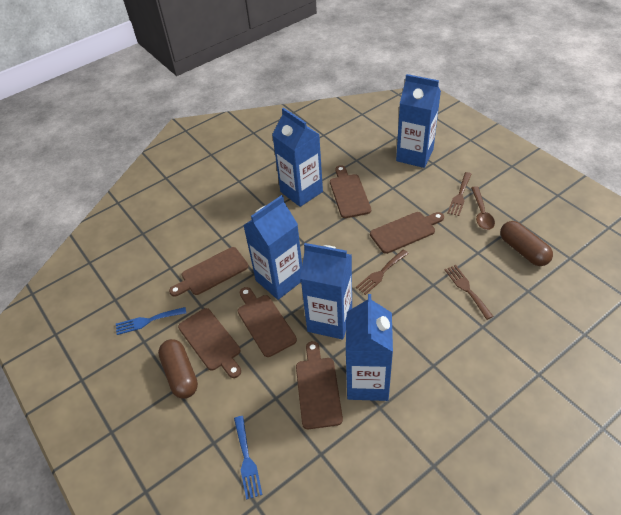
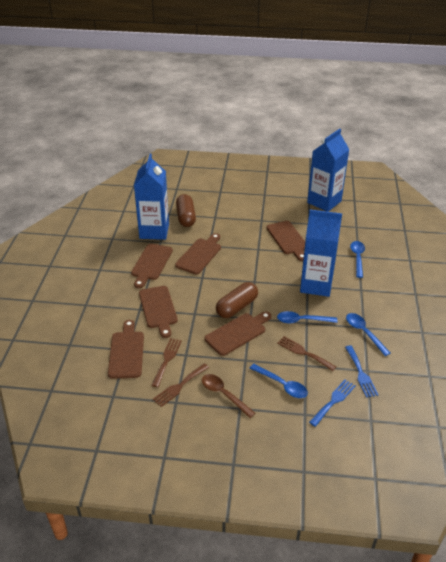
blue carton: 5 -> 3
blue spoon: 0 -> 4

